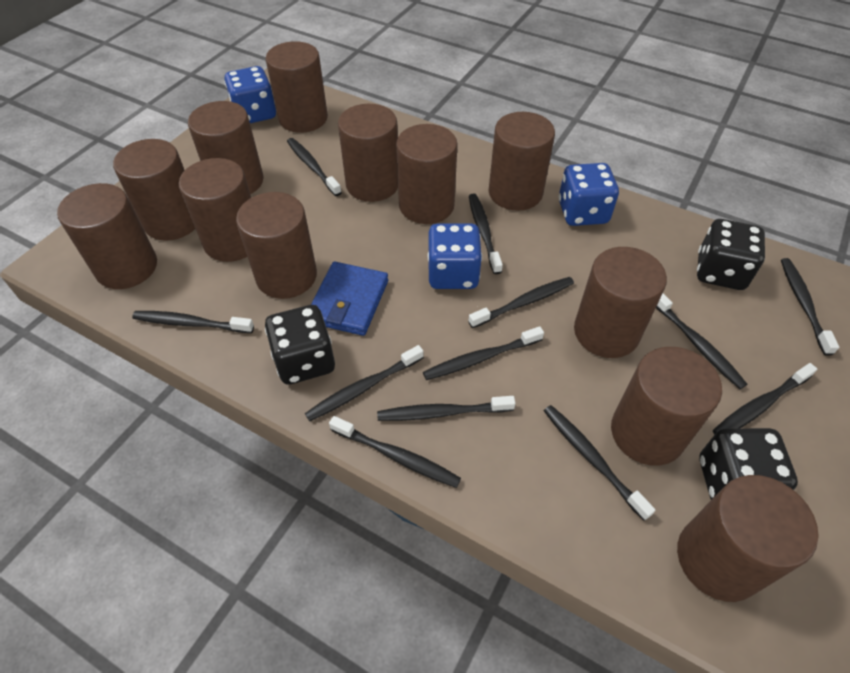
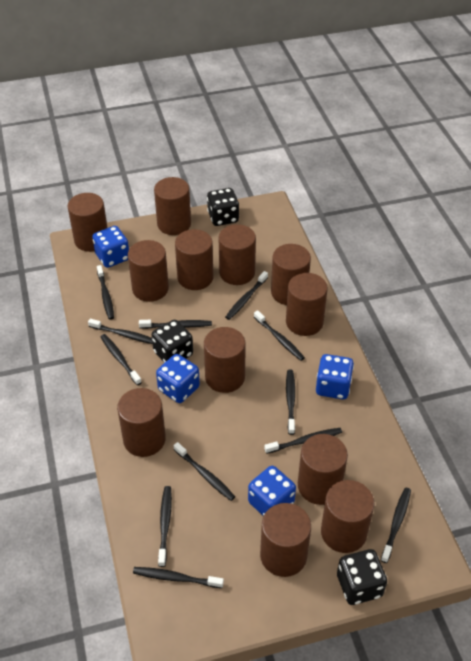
blue dice: 3 -> 4
blue wallet: 1 -> 0

